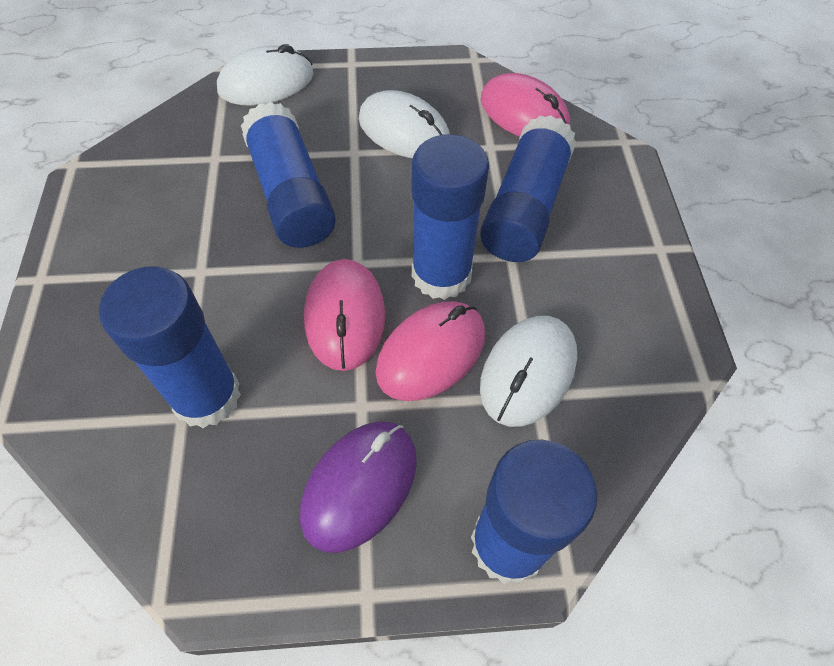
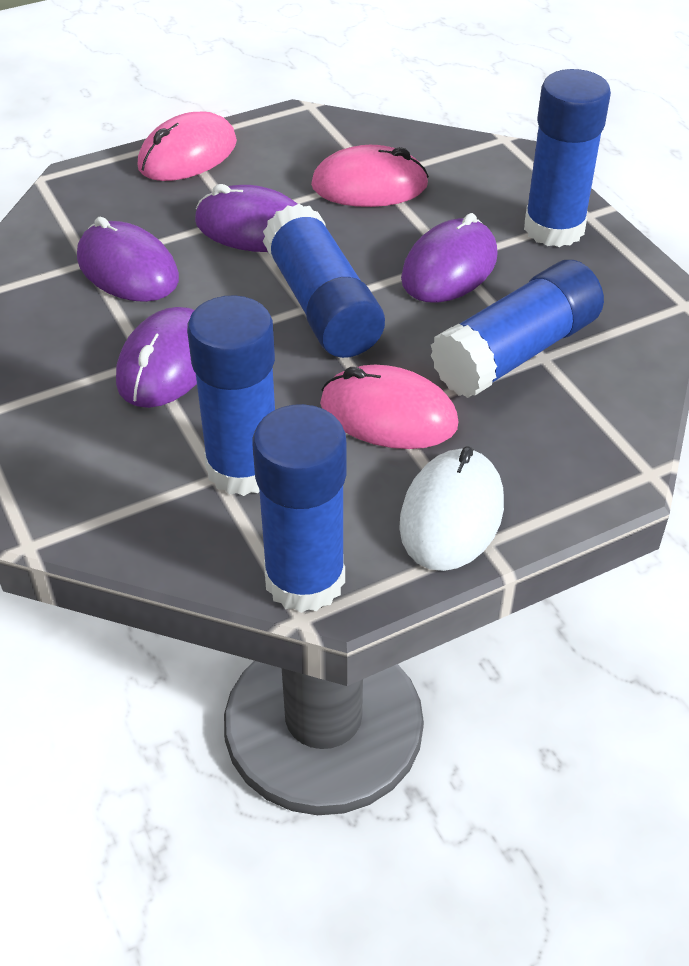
purple mouse: 1 -> 4
white mouse: 3 -> 1

